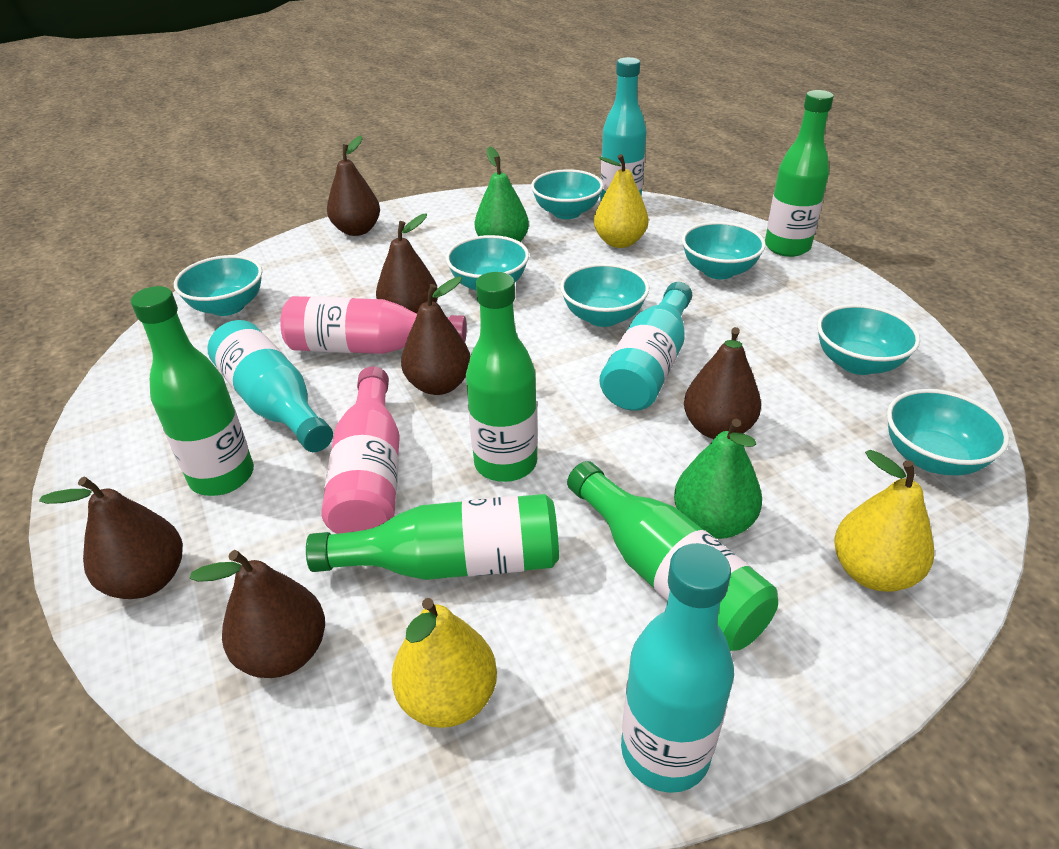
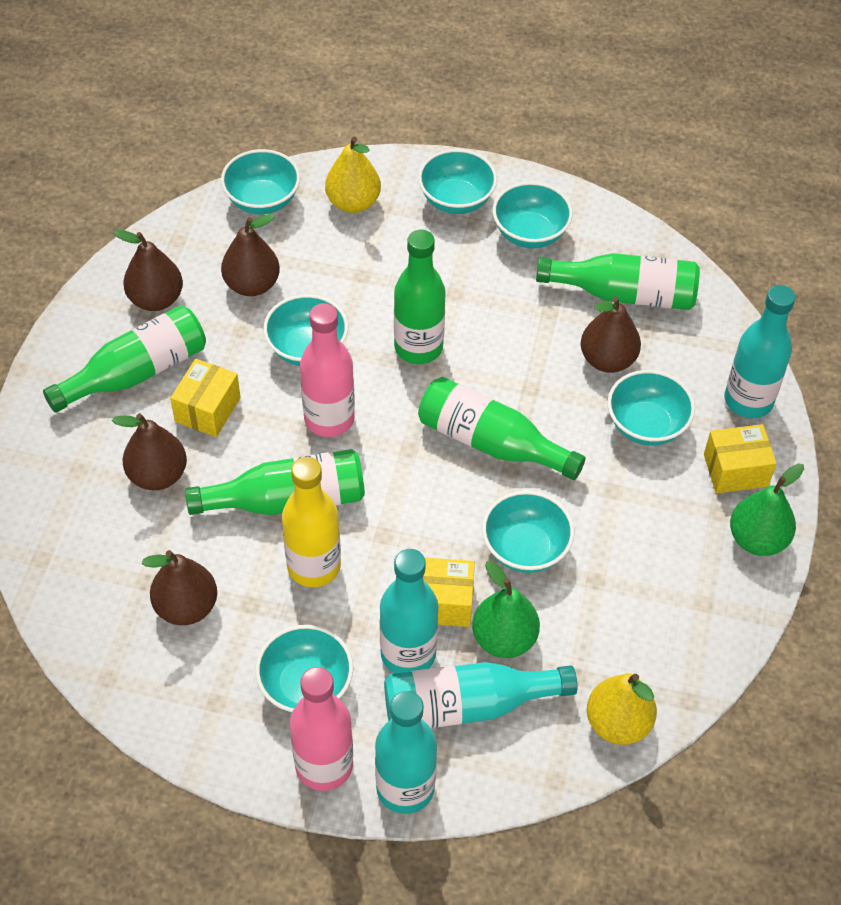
brown pear: 6 -> 5
yellow bottle: 0 -> 1
yellow box: 0 -> 3
yellow pear: 3 -> 2

